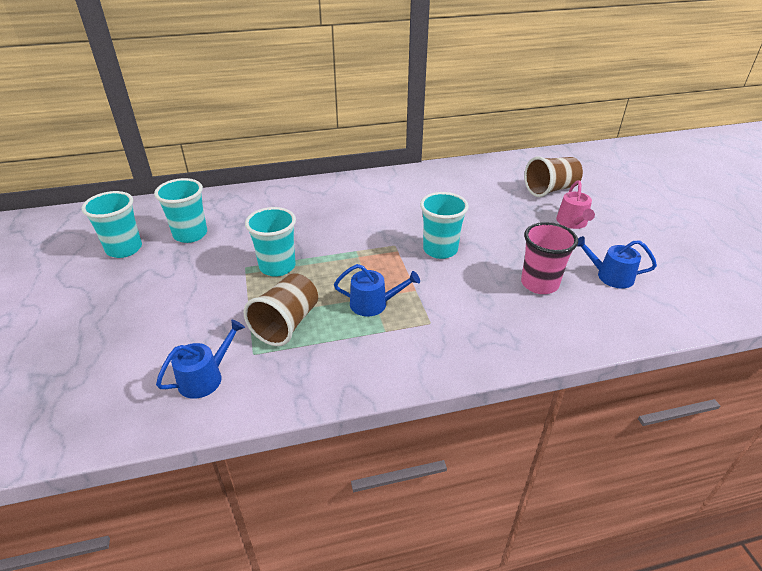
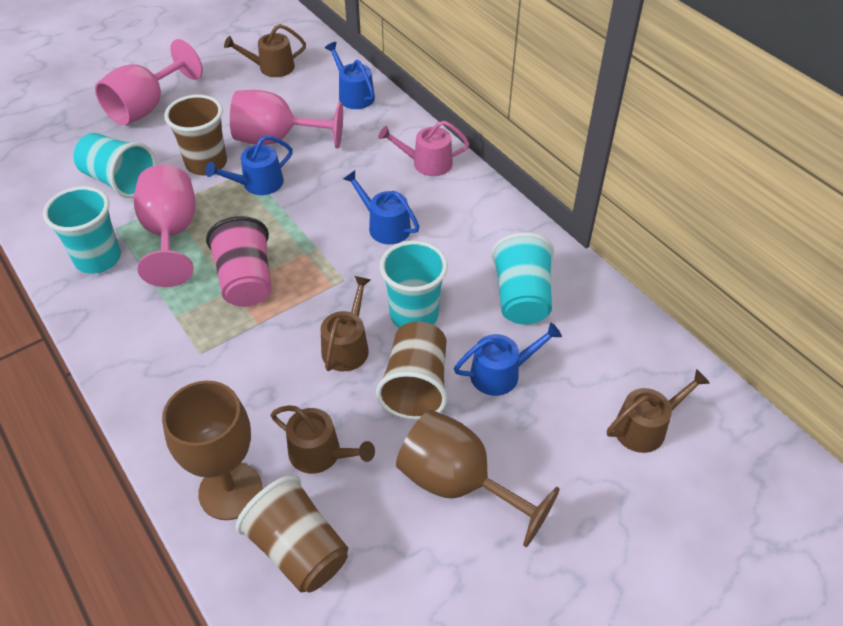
blue watering can: 3 -> 4
brown cup: 2 -> 3
brown goblet: 0 -> 2
brown watering can: 0 -> 4
pink goblet: 0 -> 3

